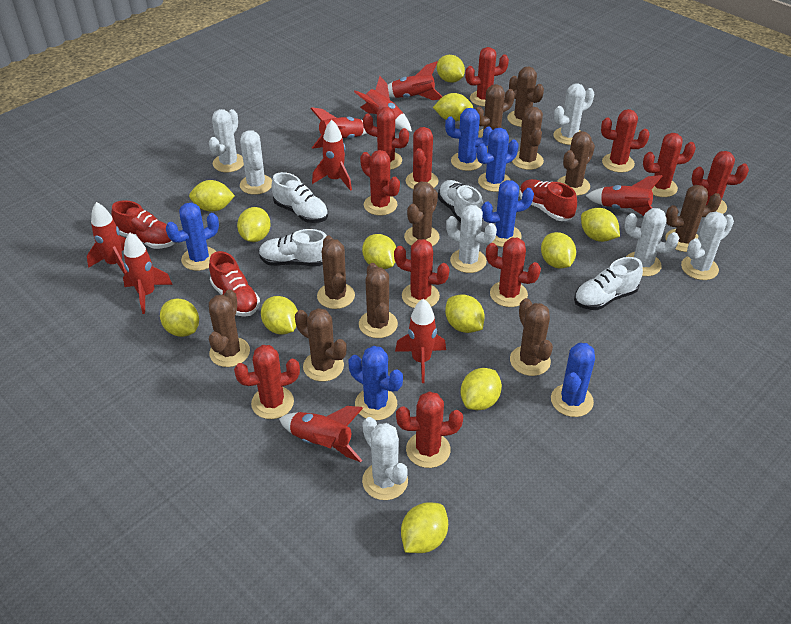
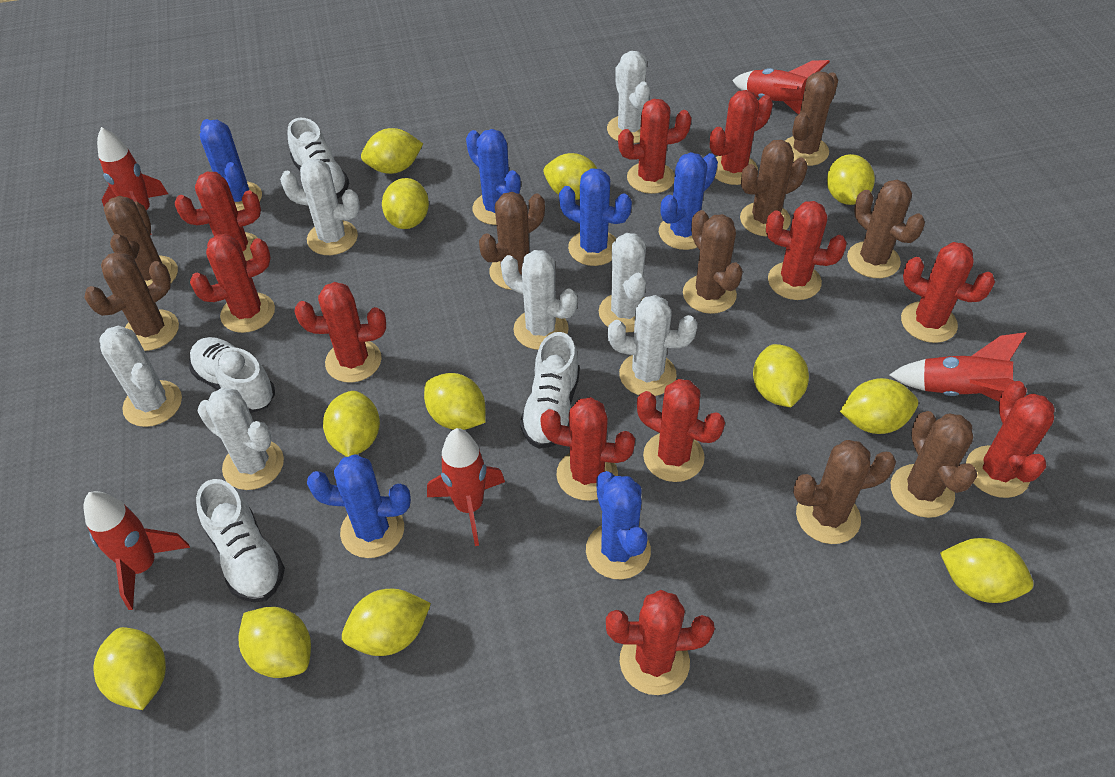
brown cactus: 11 -> 9
red rocket: 9 -> 5
red shoe: 3 -> 0

